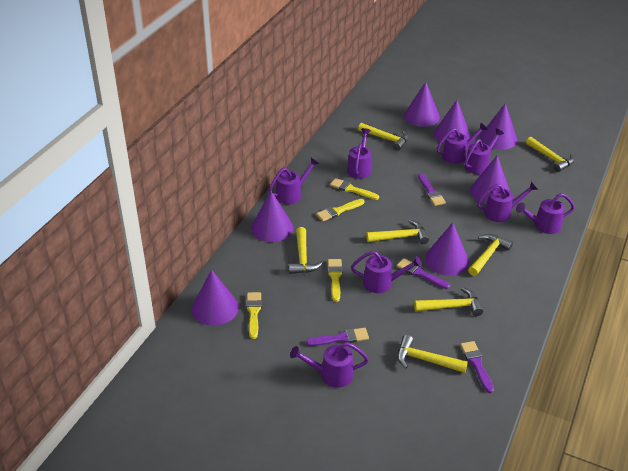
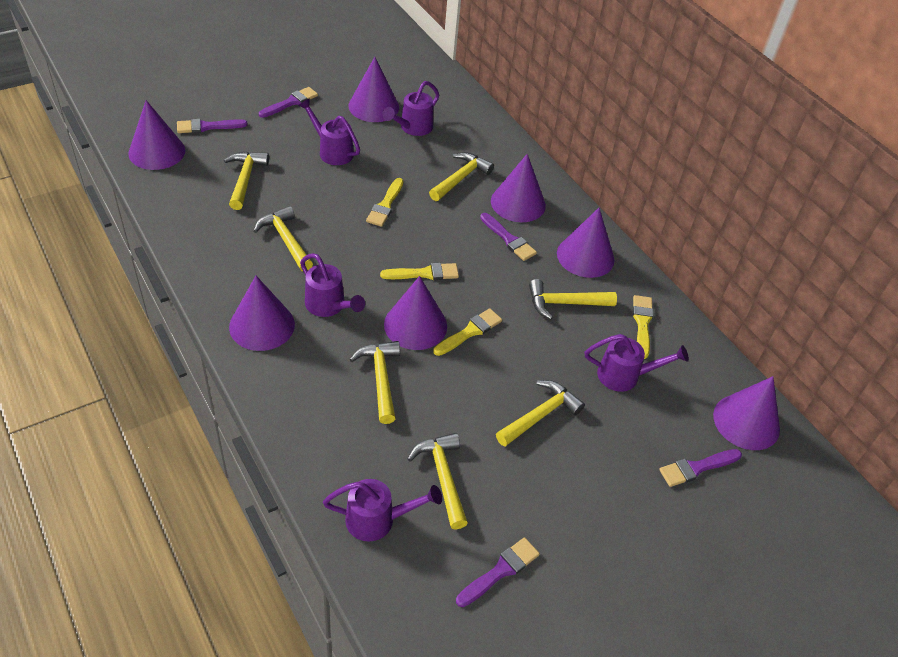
purple brush: 4 -> 5
purple watering can: 8 -> 5

